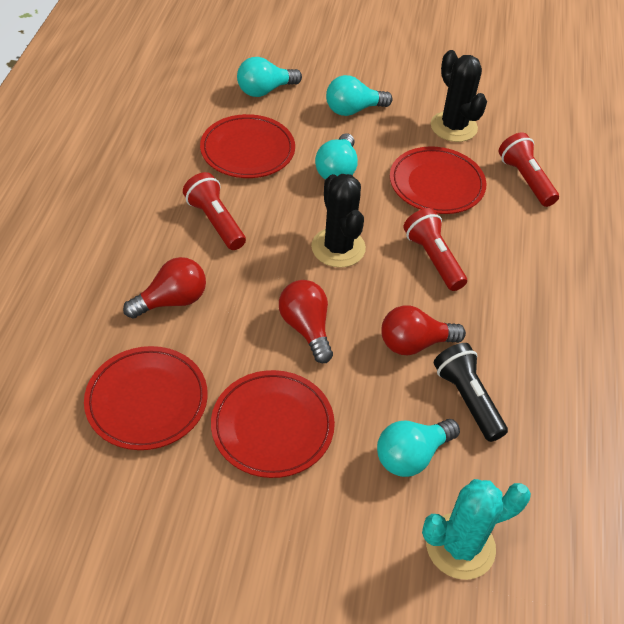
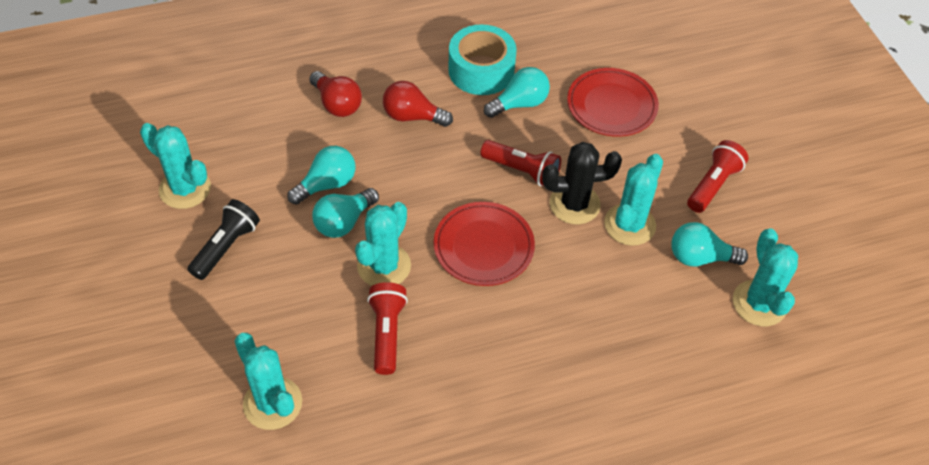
black cactus: 2 -> 1
red light bulb: 3 -> 2
red plate: 4 -> 2
turquoise cactus: 1 -> 5
turquoise tape: 0 -> 1

